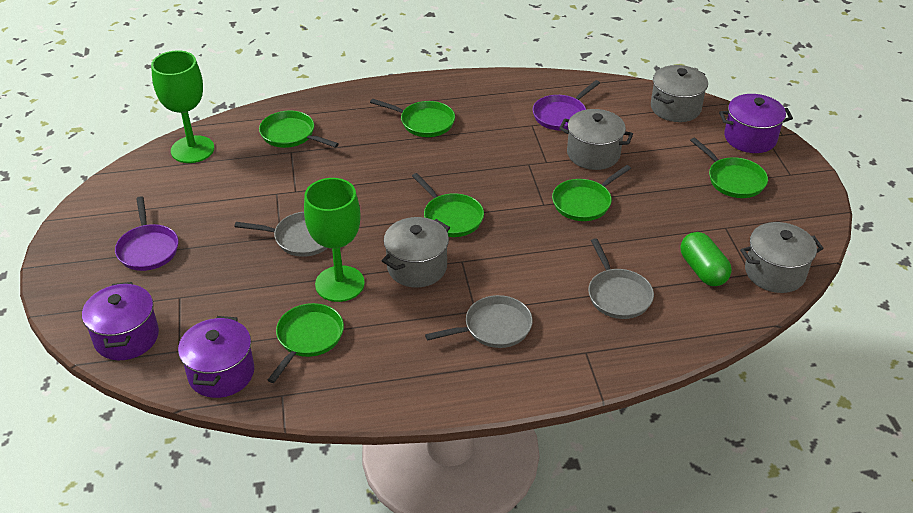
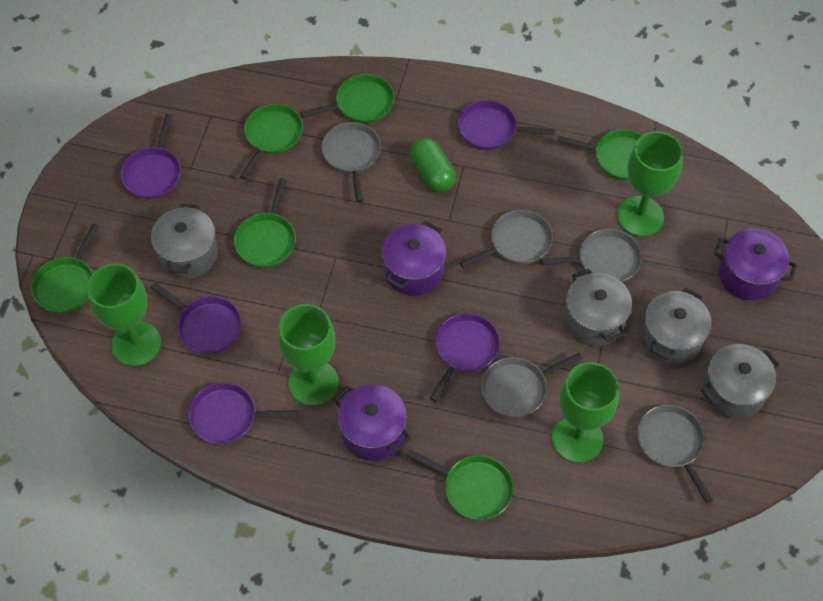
green goblet: 2 -> 4
grey pan: 3 -> 5
purple pan: 2 -> 5

